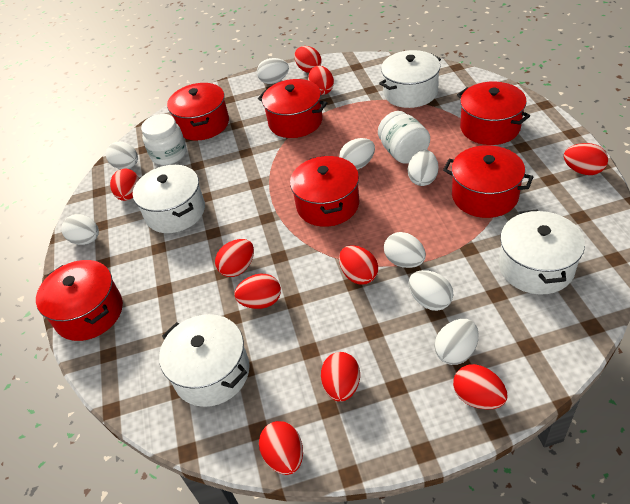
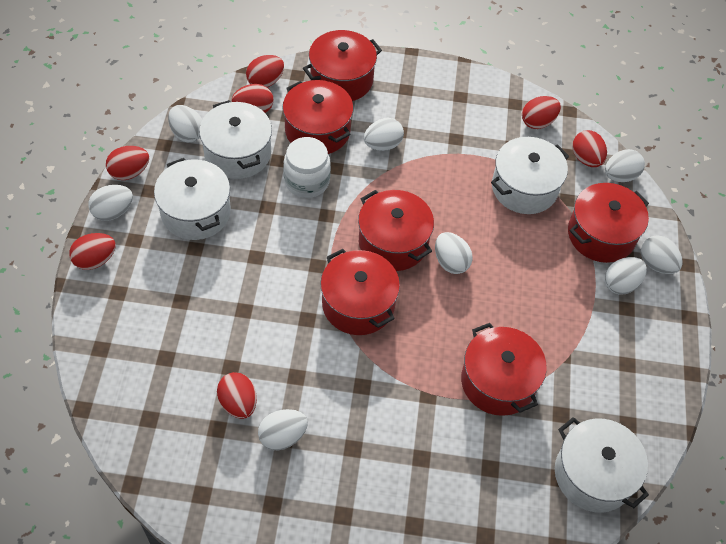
red egg: 10 -> 7
white jar: 2 -> 1

